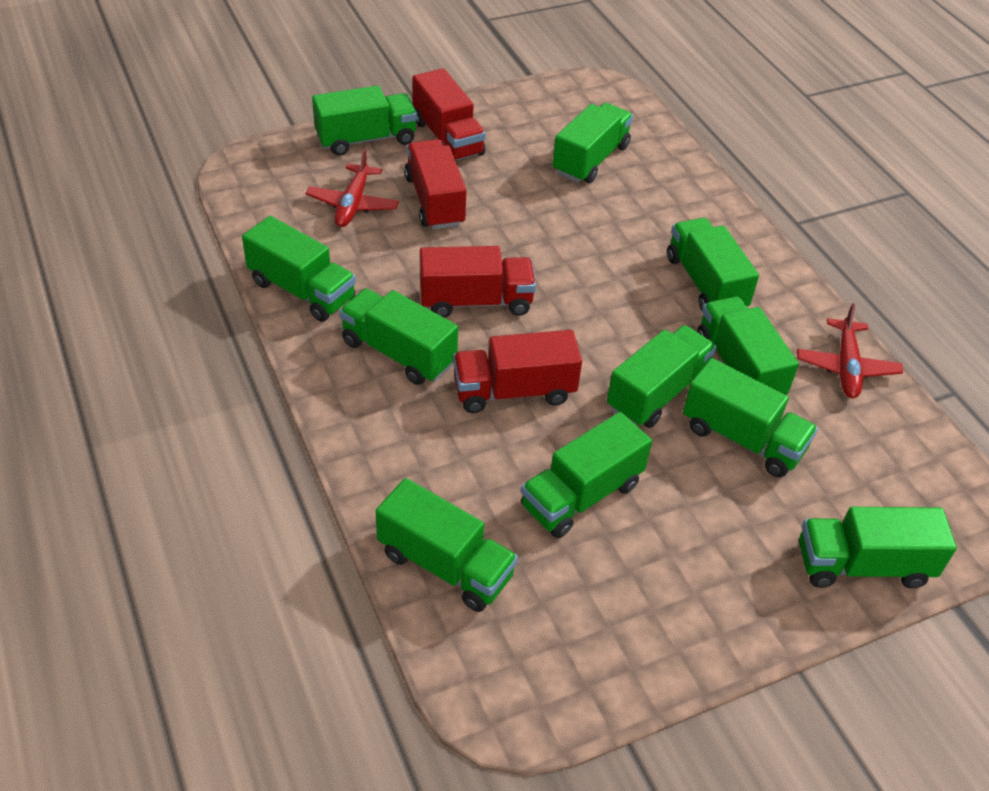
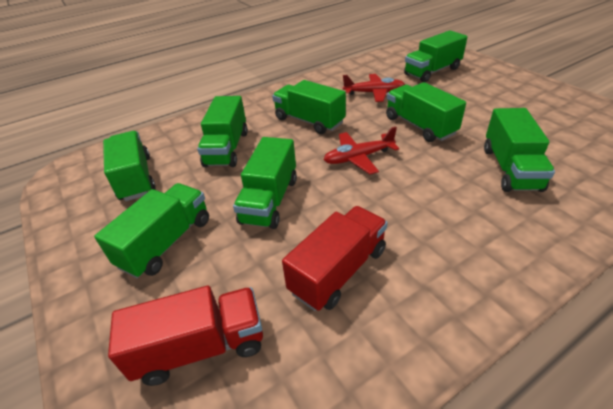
green truck: 11 -> 8
red truck: 4 -> 2

